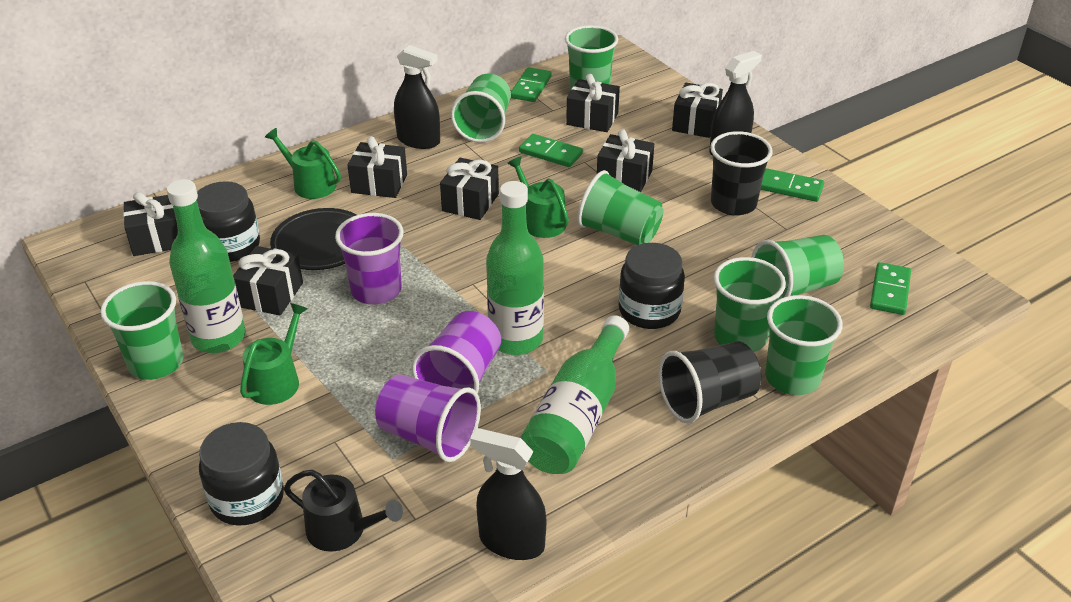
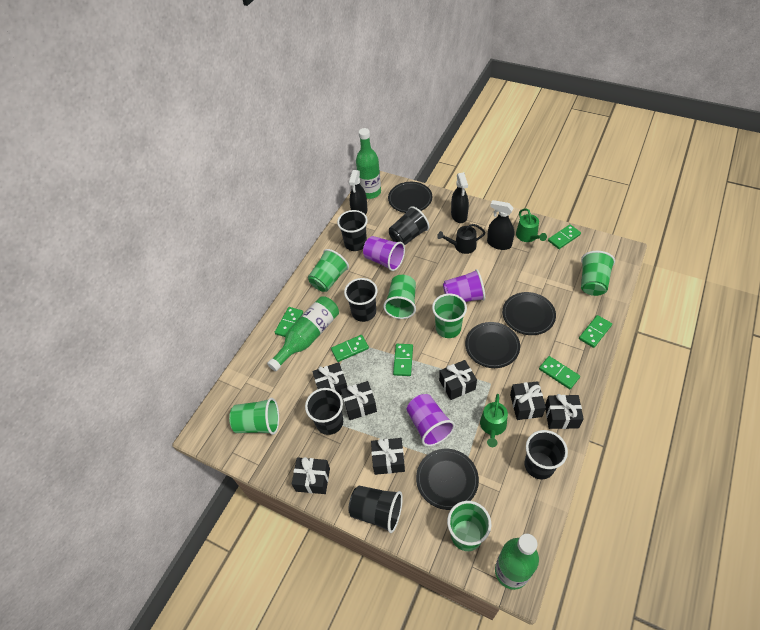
black cup: 2 -> 6
black jar: 3 -> 0
black plate: 1 -> 4
green cup: 7 -> 6
green domino: 4 -> 6
green watering can: 3 -> 2

